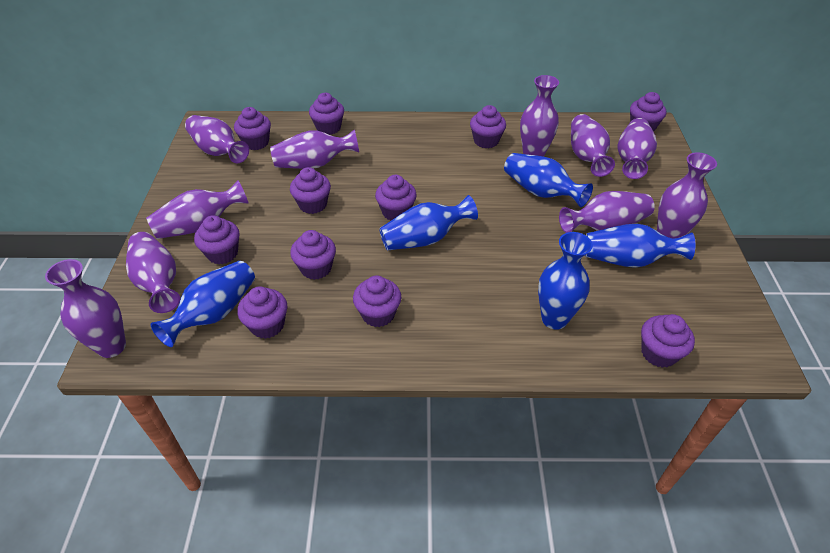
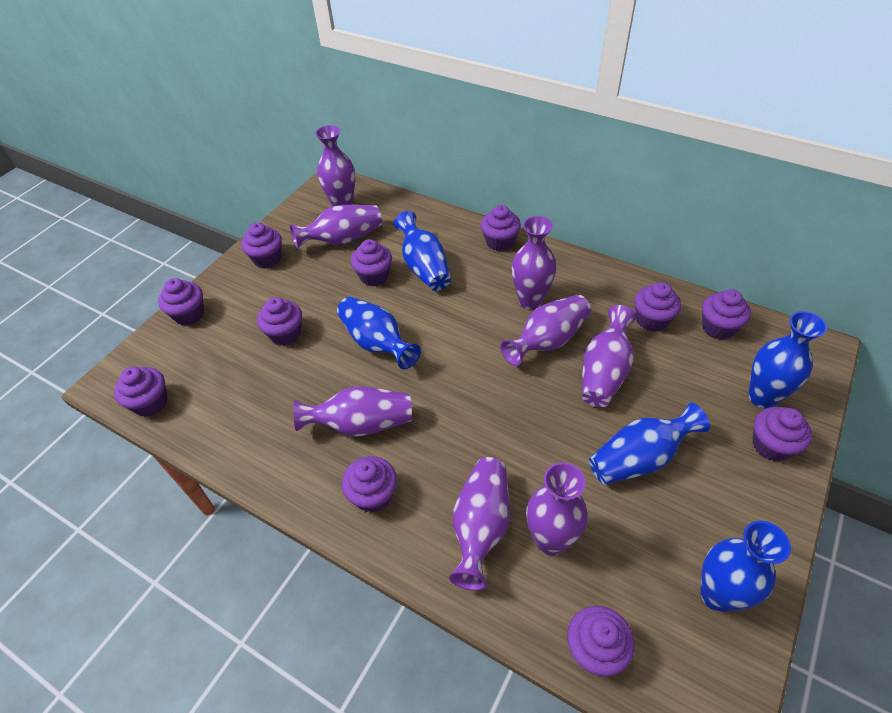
purple vase: 10 -> 8

